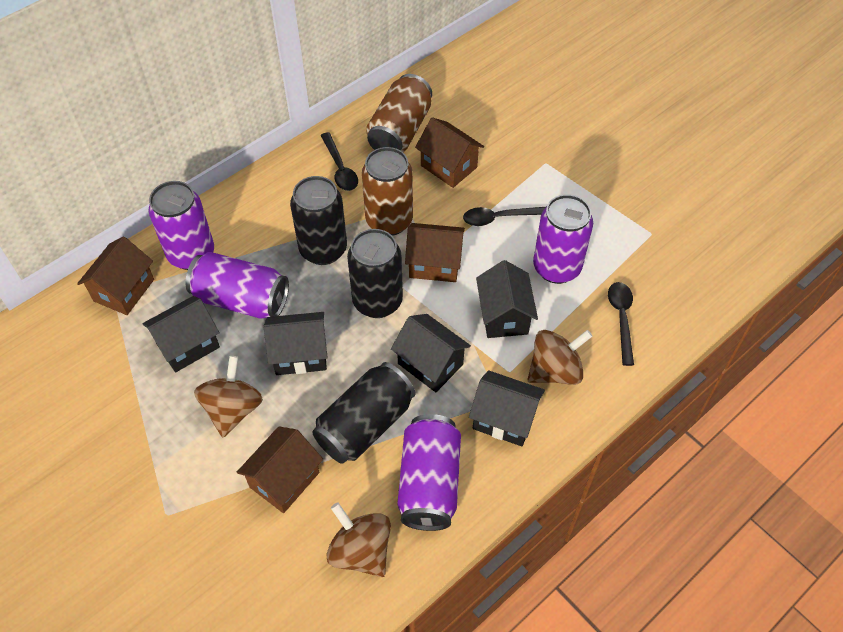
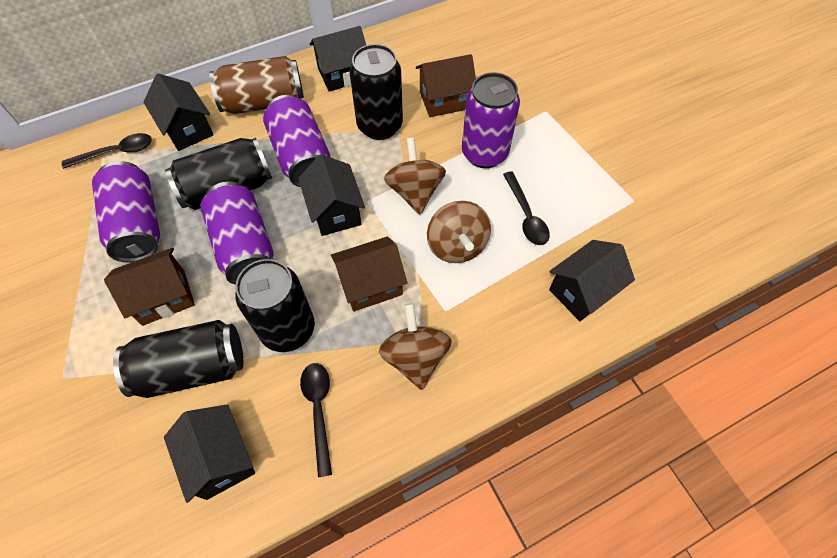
black can: 3 -> 4
brown can: 2 -> 1
brown house: 4 -> 3

